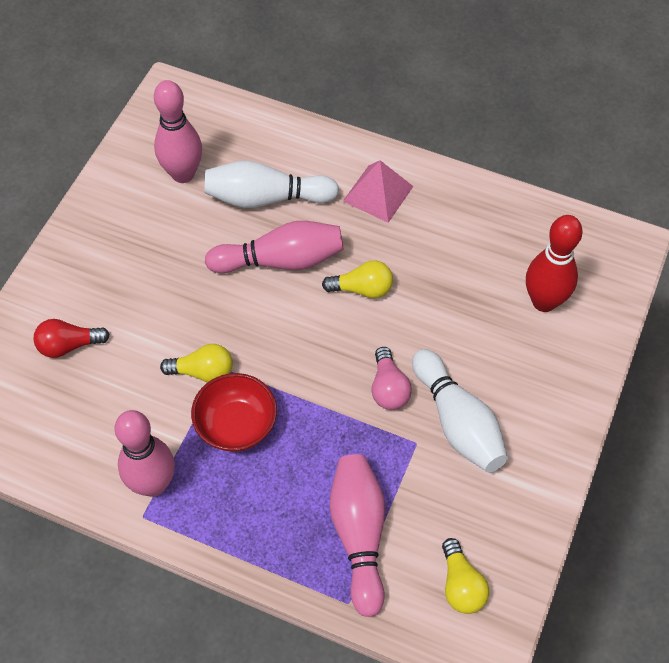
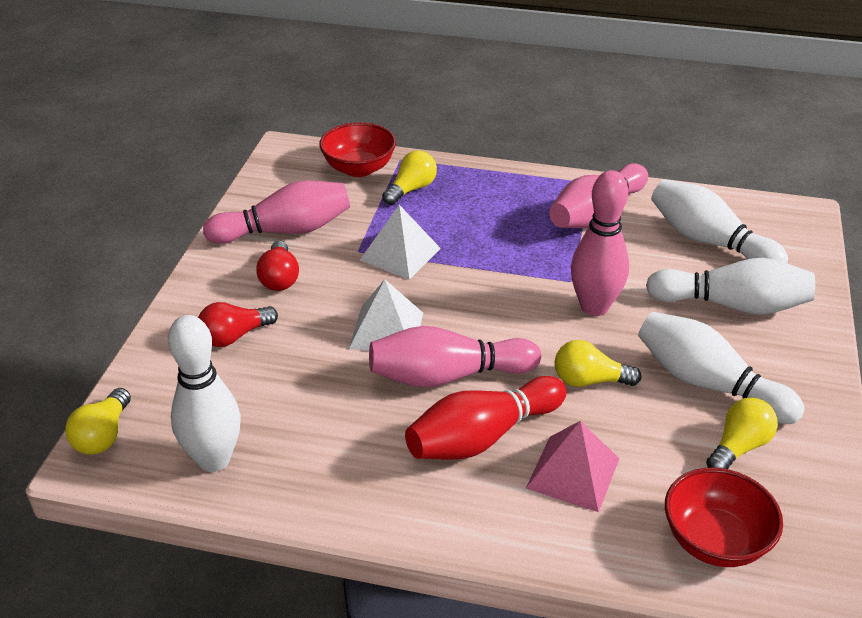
pink light bulb: 1 -> 0
red bowl: 1 -> 2
red light bulb: 1 -> 2
white bowling pin: 2 -> 4
white pyramid: 0 -> 2
yellow light bulb: 3 -> 4

